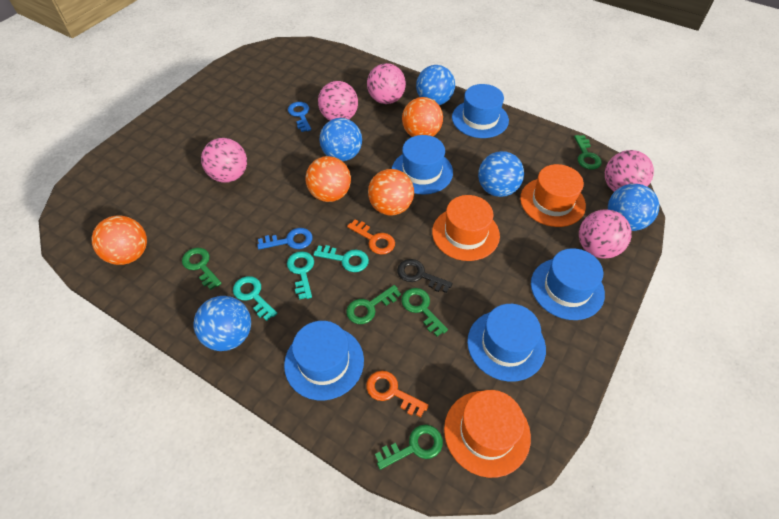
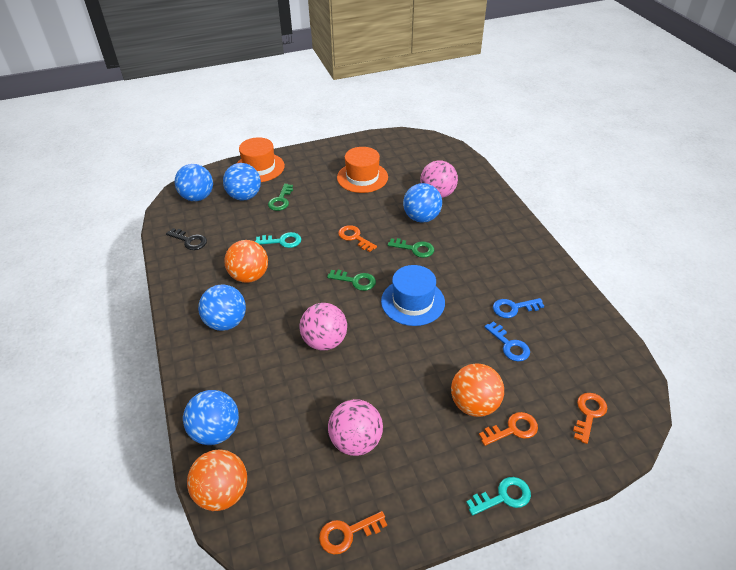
blue hat: 5 -> 1
green key: 5 -> 3
orange ball: 4 -> 3
orange hat: 3 -> 2
orange key: 2 -> 4
pink ball: 5 -> 3
turquoise key: 3 -> 2

